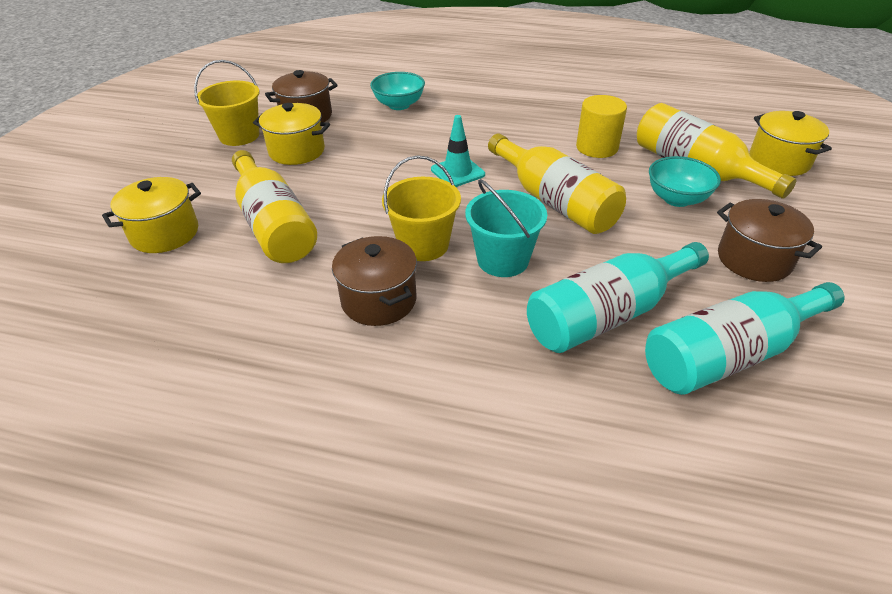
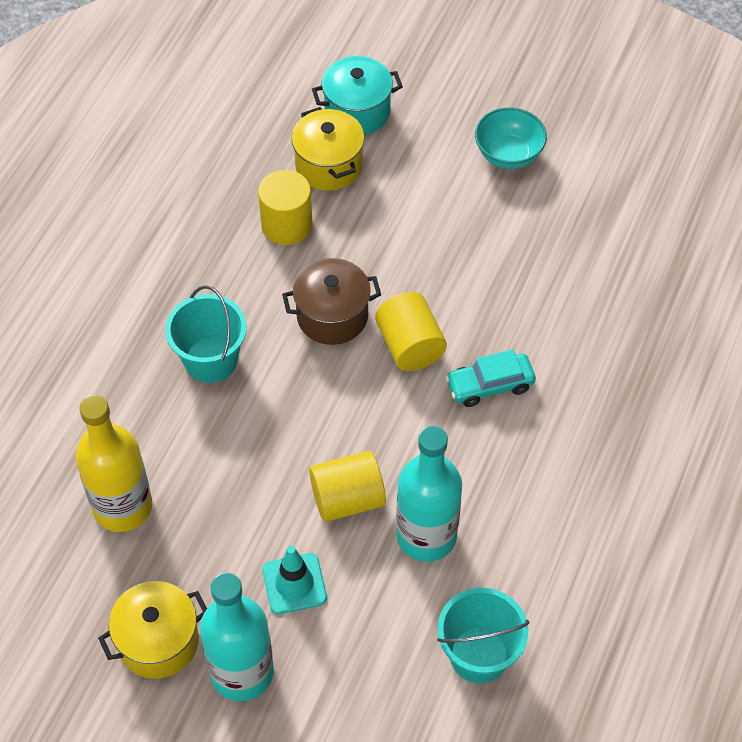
brown pot: 3 -> 1
turquoise bowl: 2 -> 1
turquoise bucket: 1 -> 2
turquoise car: 0 -> 1
turquoise pot: 0 -> 1
yellow bottle: 3 -> 1
yellow bucket: 2 -> 0
yellow cylinder: 1 -> 3
yellow pot: 3 -> 2

